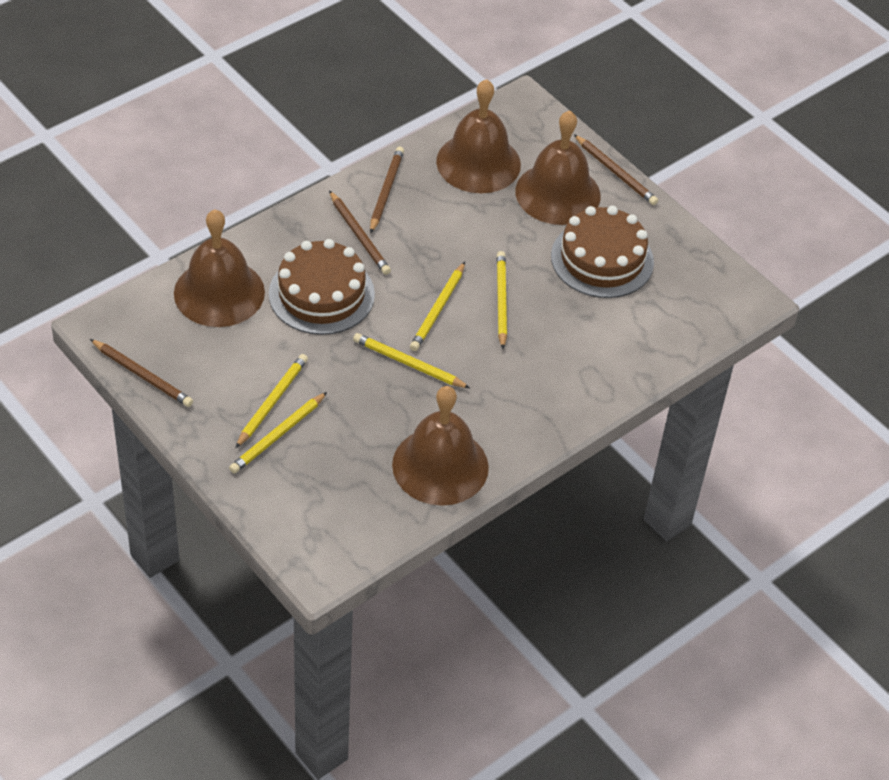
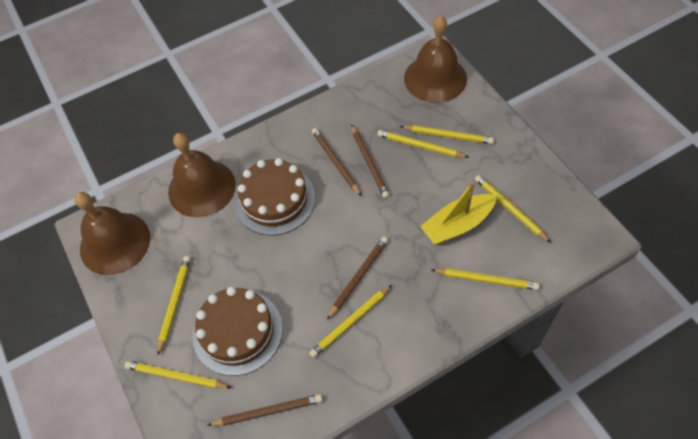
brown bell: 4 -> 3
yellow boat: 0 -> 1
yellow pencil: 5 -> 7

